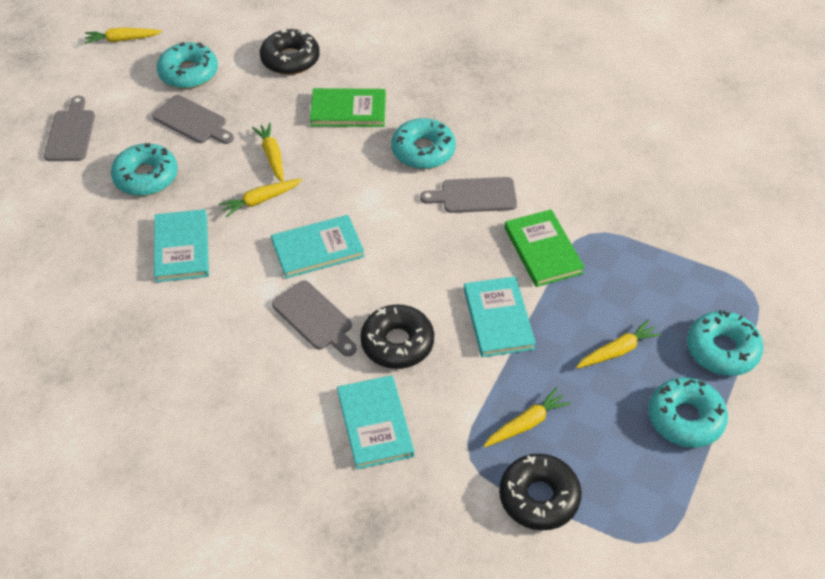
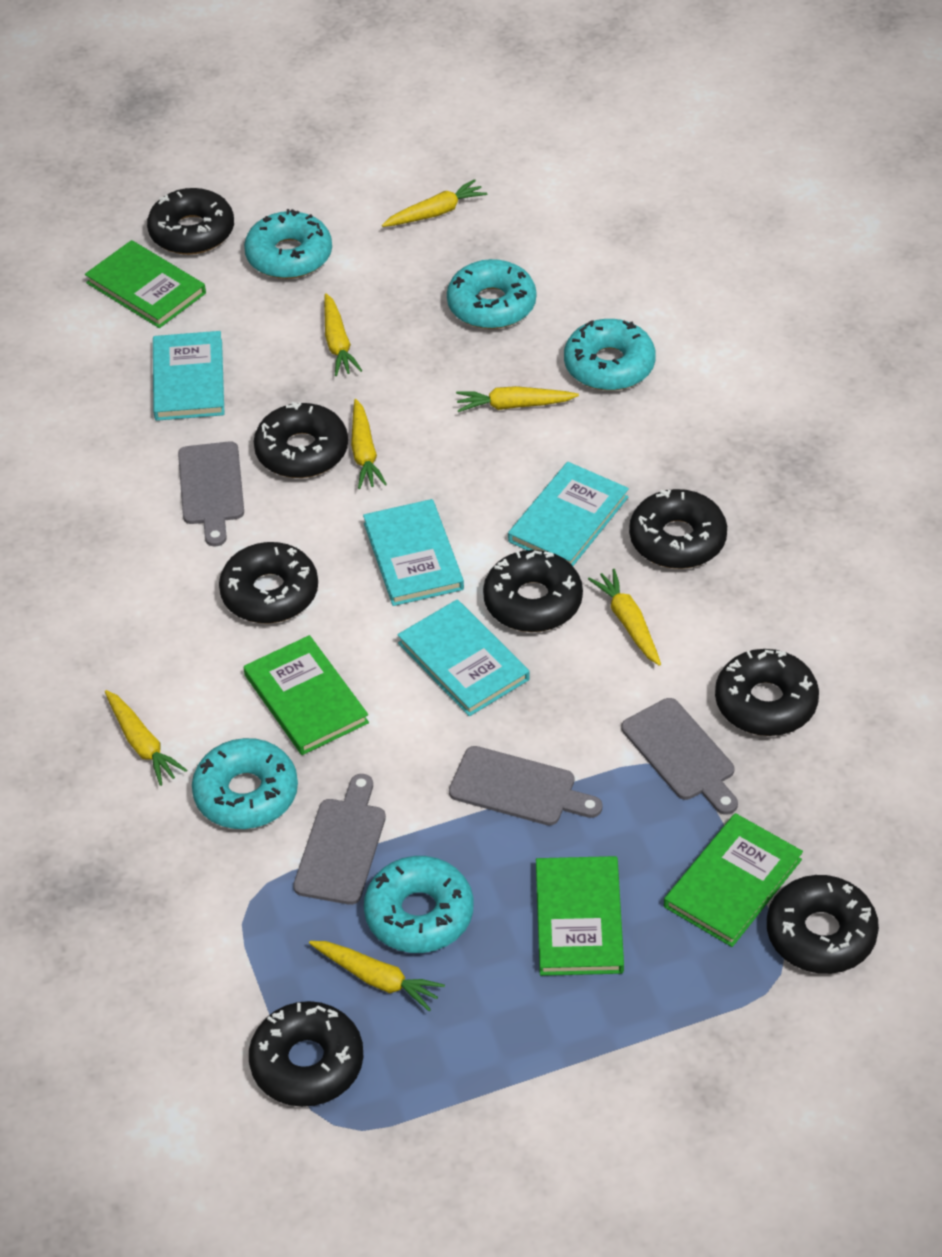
black donut: 3 -> 8
green book: 2 -> 4
yellow carrot: 5 -> 7

